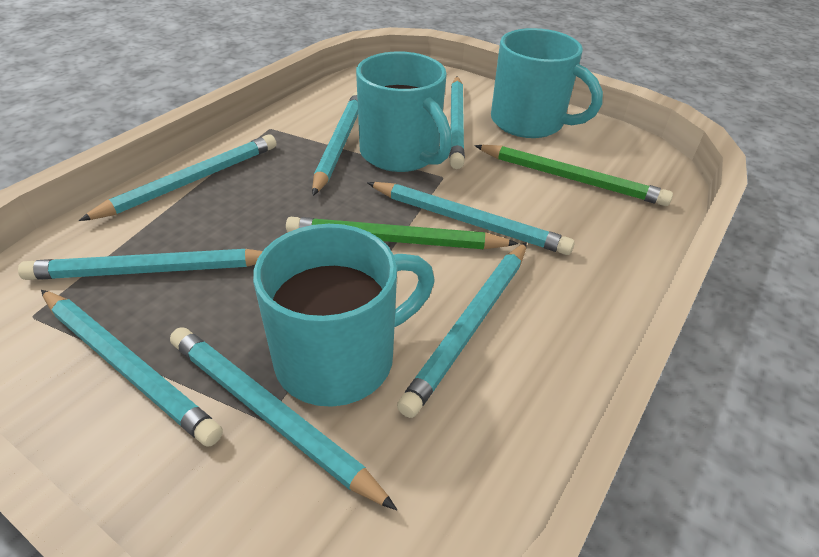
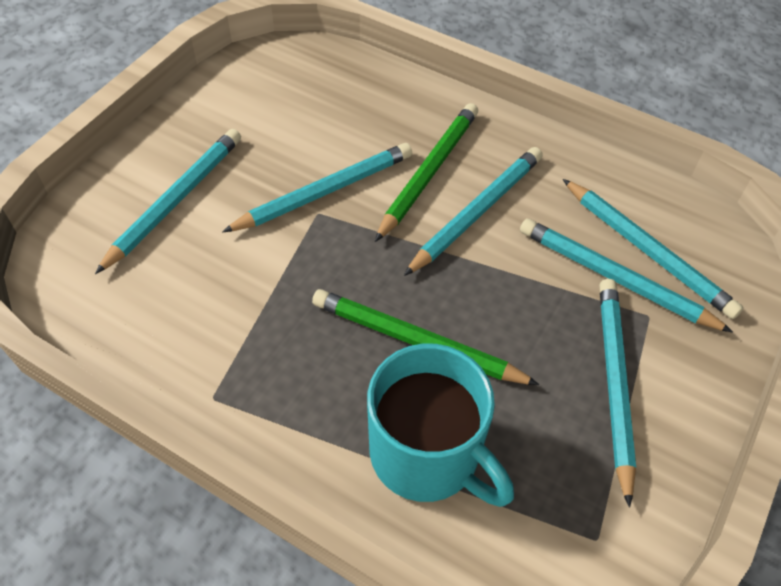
turquoise mug: 3 -> 1
turquoise pencil: 8 -> 6

